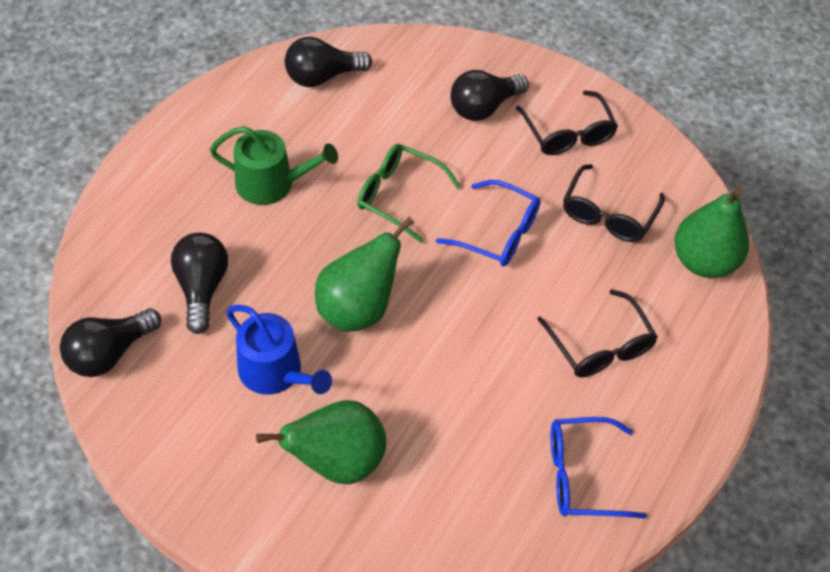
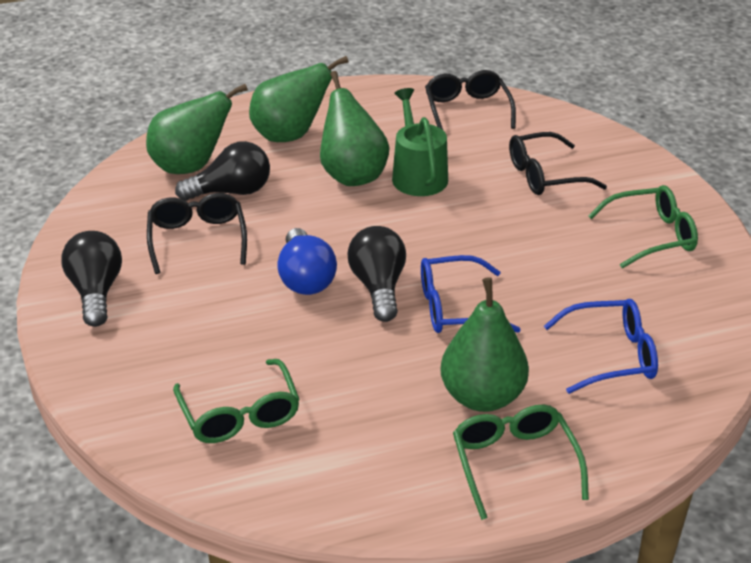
black light bulb: 4 -> 3
blue light bulb: 0 -> 1
blue watering can: 1 -> 0
green glasses: 1 -> 3
green pear: 3 -> 4

